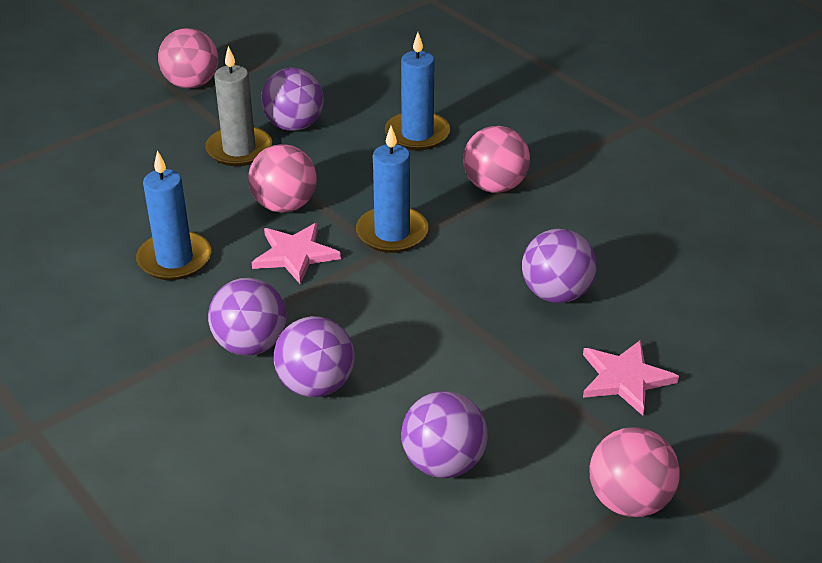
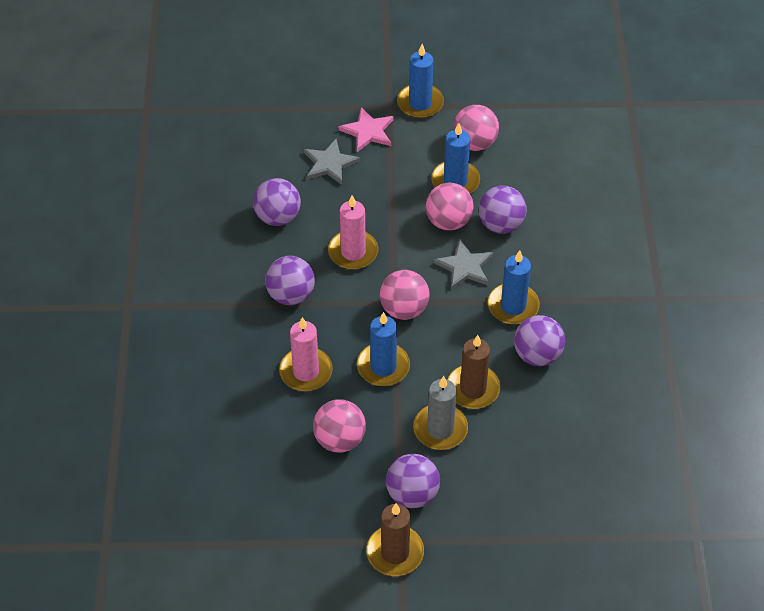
blue candle: 3 -> 4
brown candle: 0 -> 2
grey star: 0 -> 2
pink candle: 0 -> 2
pink star: 2 -> 1

